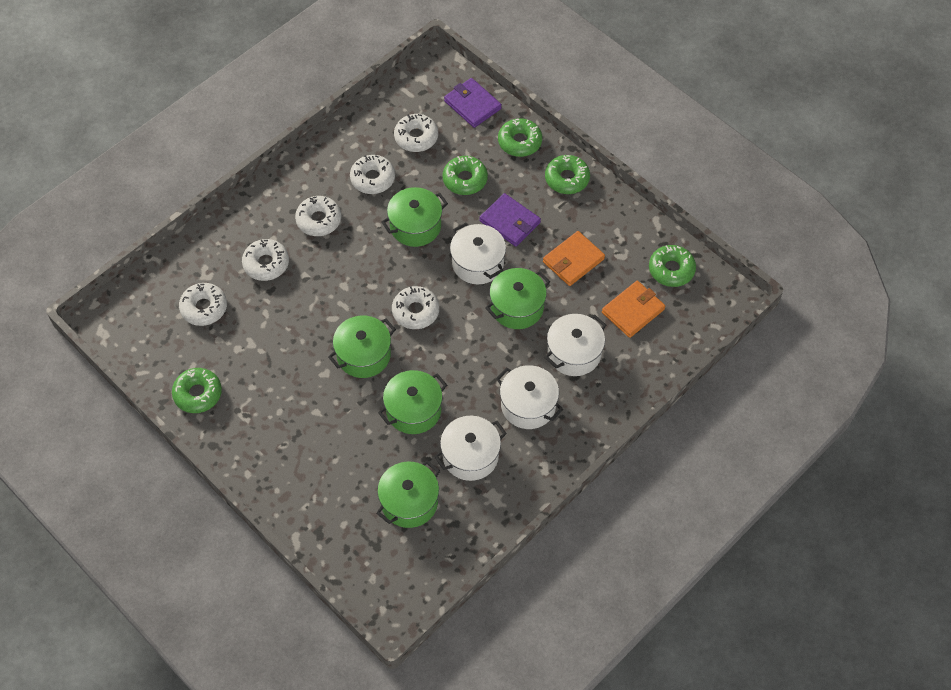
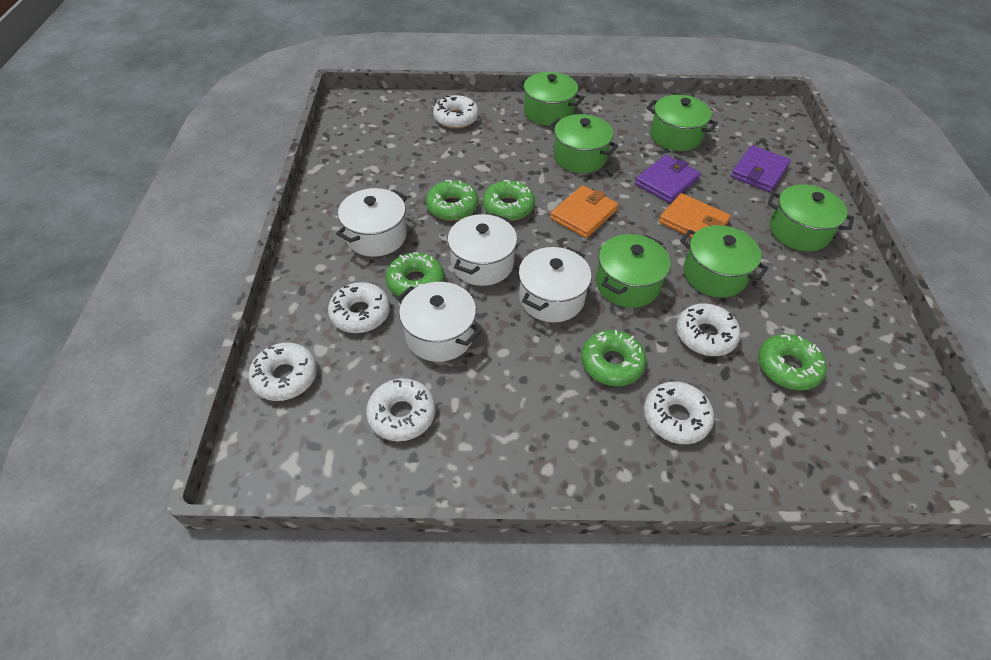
green pot: 5 -> 6

